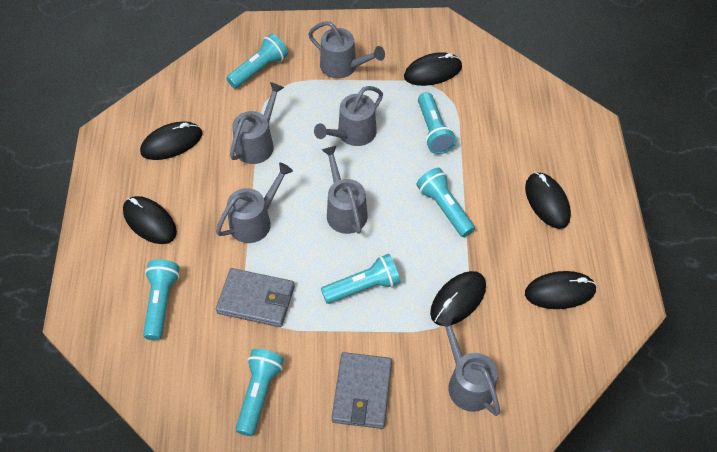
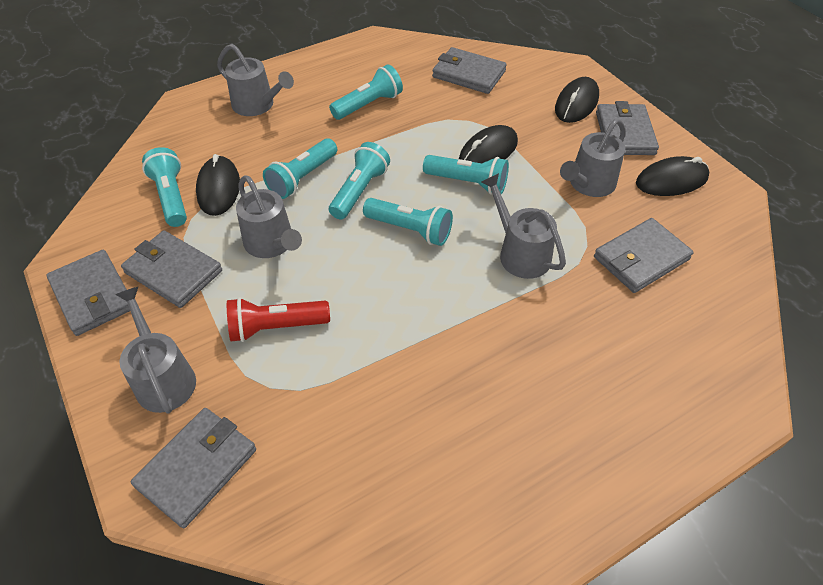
black mouse: 6 -> 4
grey wallet: 2 -> 6
grey watering can: 6 -> 5
red flashlight: 0 -> 1

